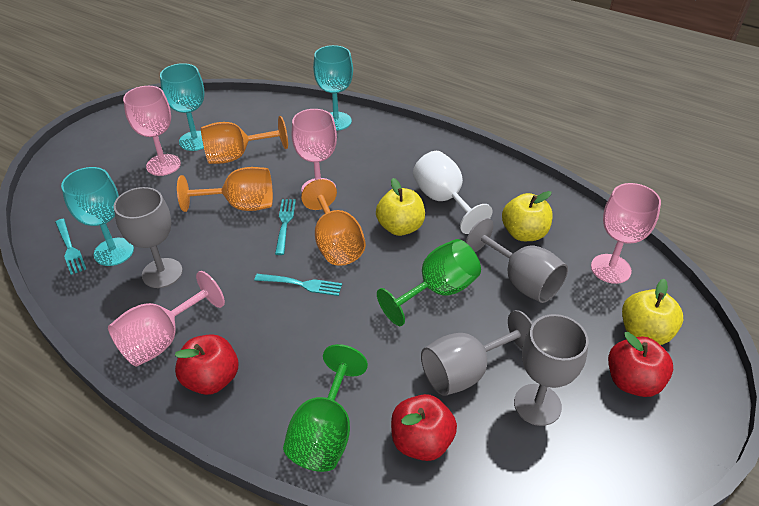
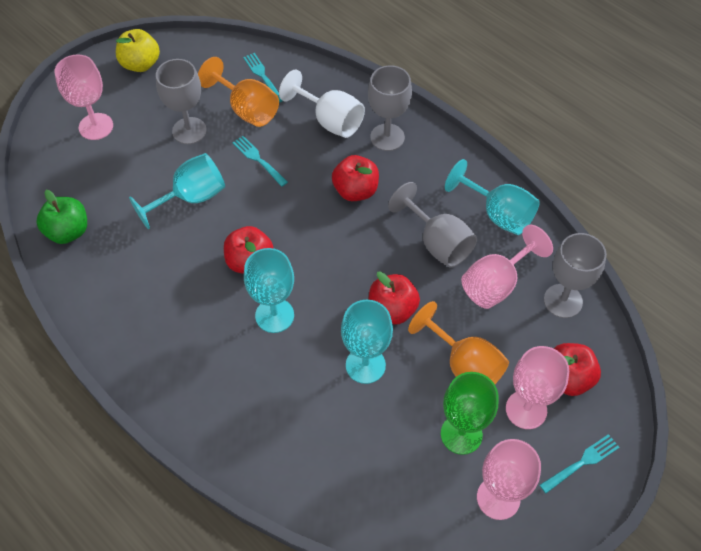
green apple: 0 -> 1
green goblet: 2 -> 1
orange goblet: 3 -> 2
red apple: 3 -> 4
turquoise goblet: 3 -> 4
yellow apple: 3 -> 1

